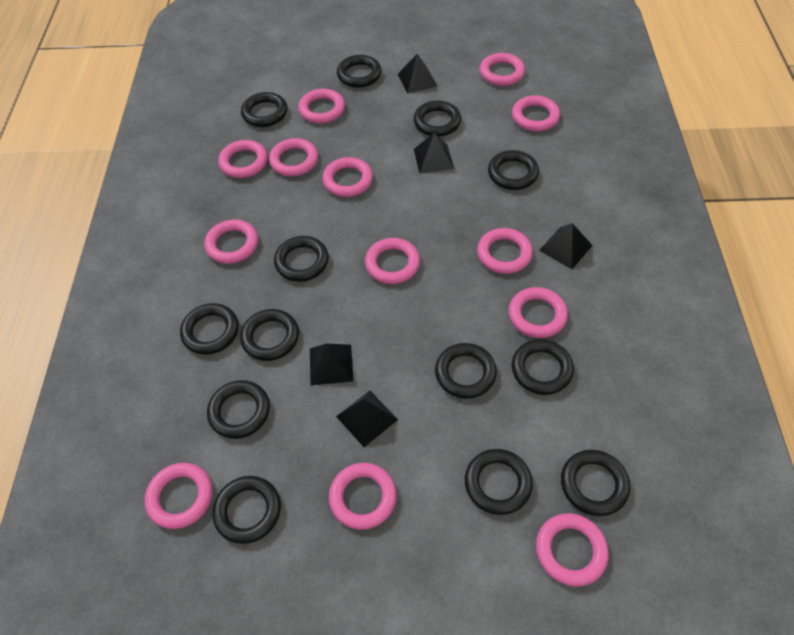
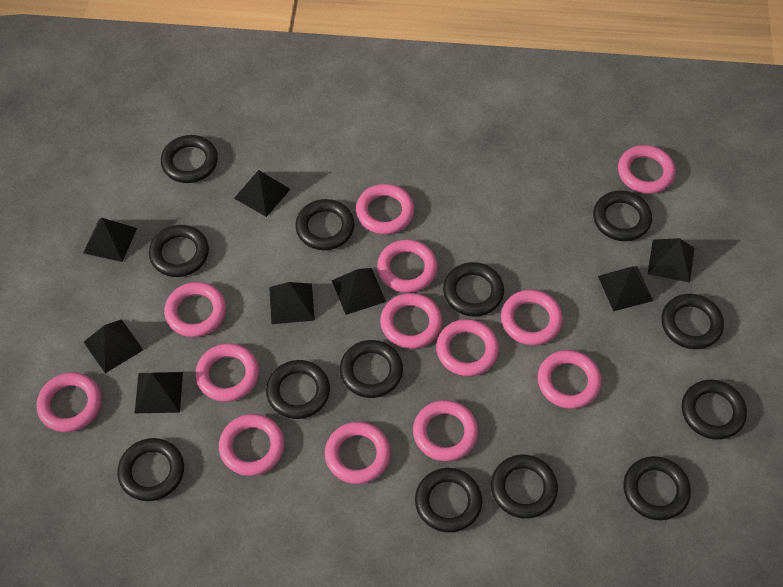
black pyramid: 5 -> 8

